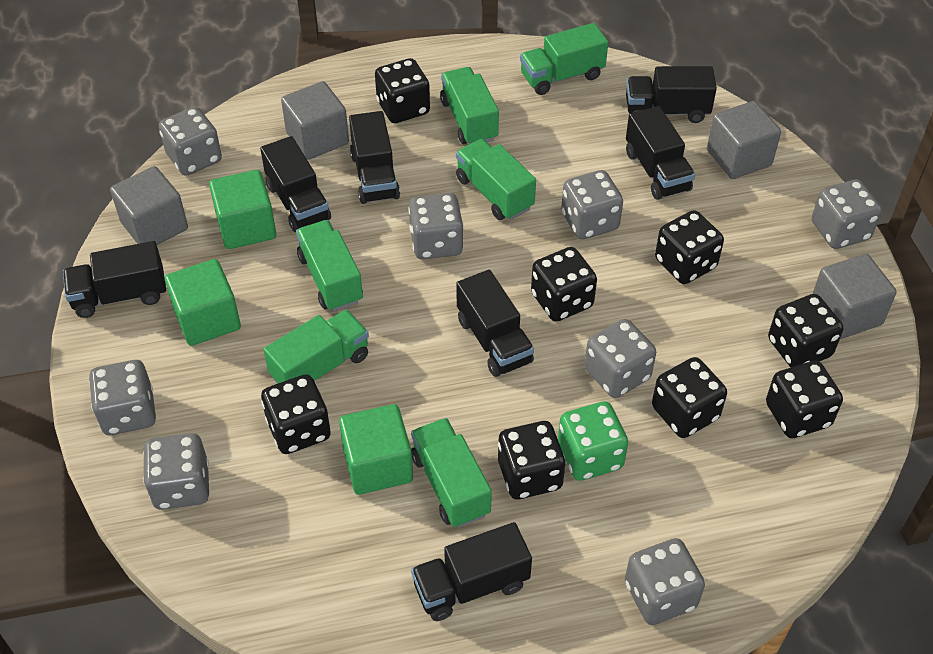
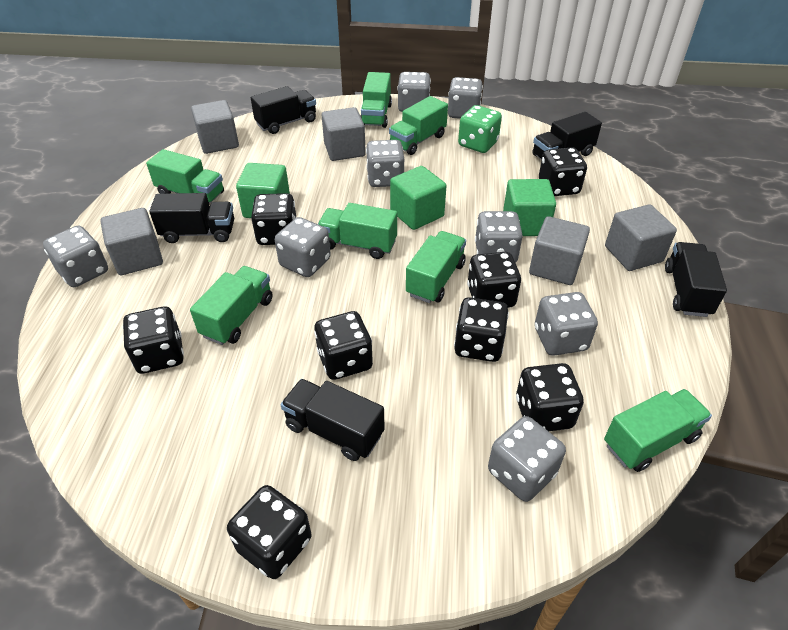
black truck: 7 -> 5
green truck: 6 -> 7
grey cube: 4 -> 5

